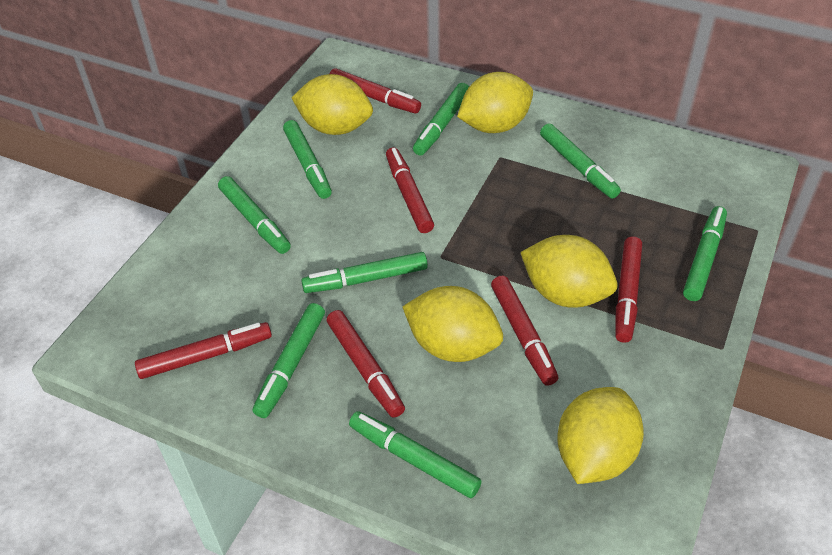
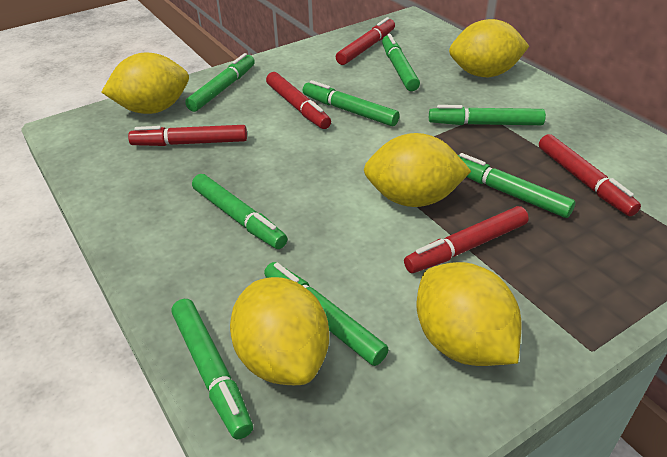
red marker: 6 -> 5

